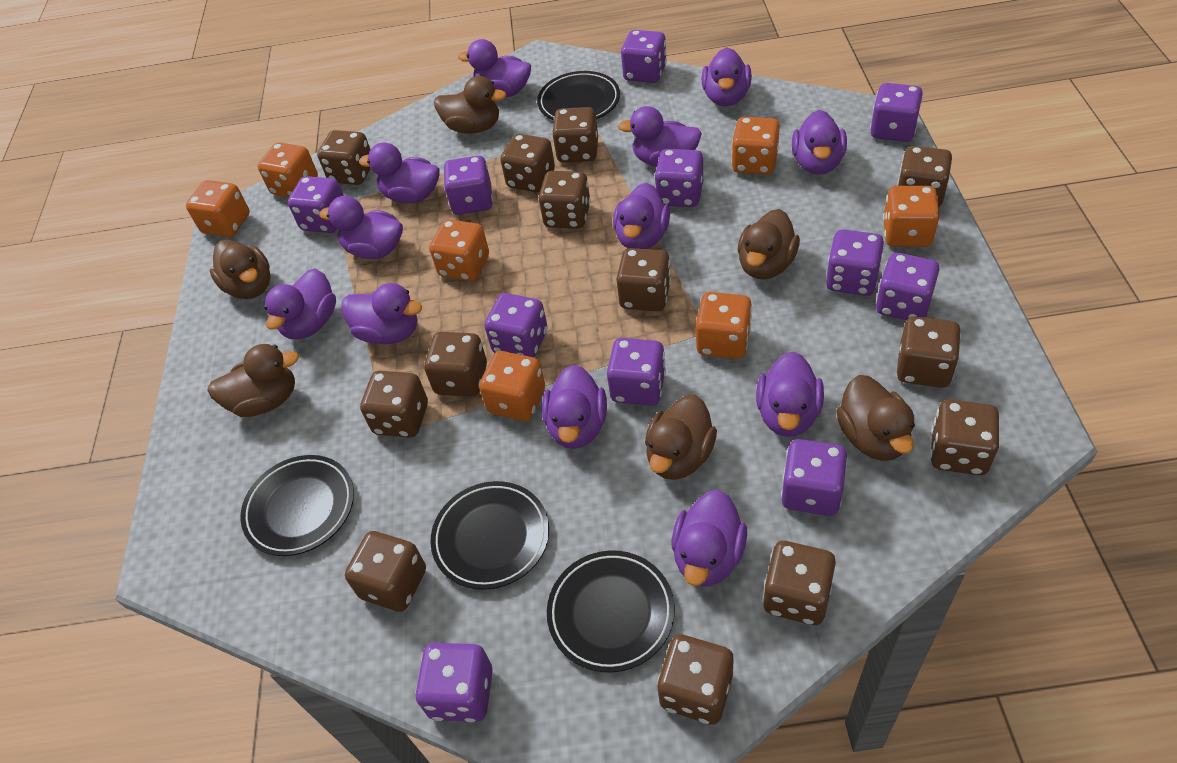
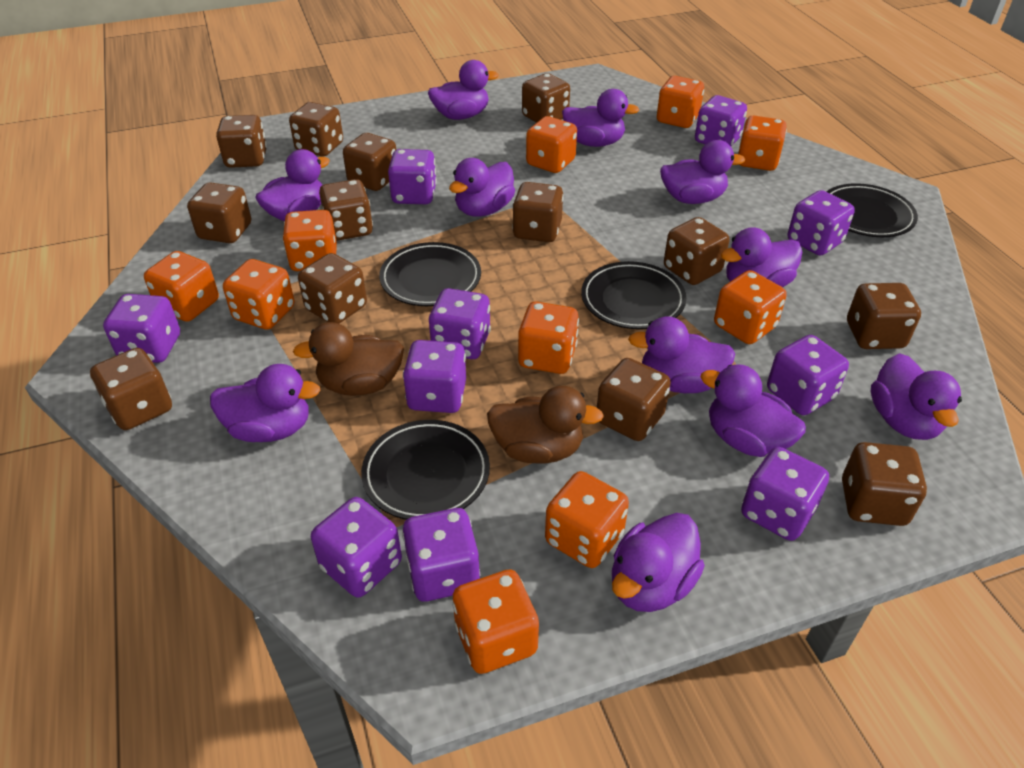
brown duck: 6 -> 2
orange dice: 7 -> 10
purple dice: 11 -> 10
purple duck: 12 -> 11

